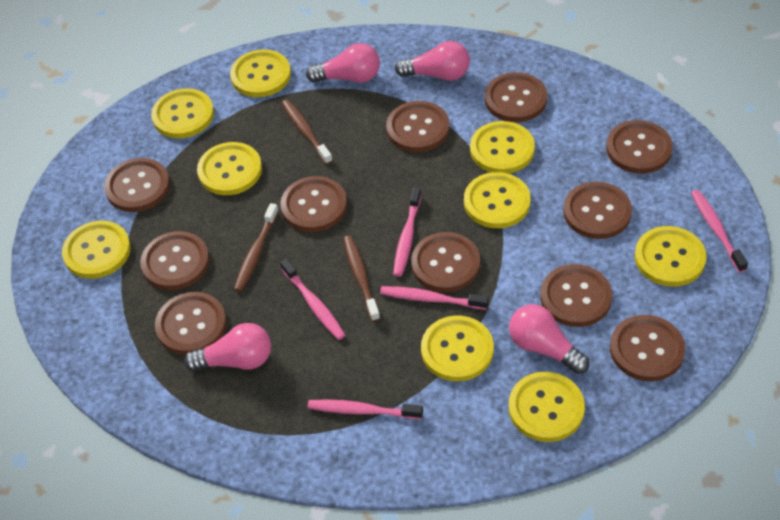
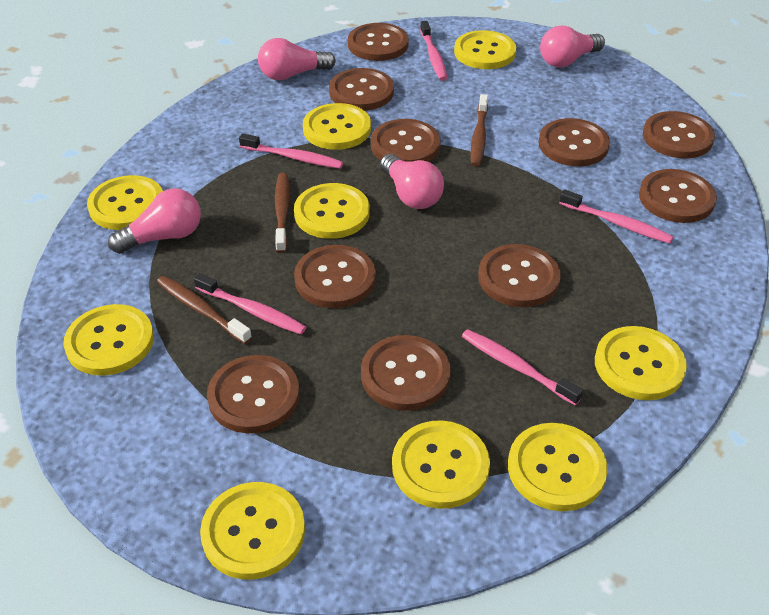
brown button: 11 -> 10

